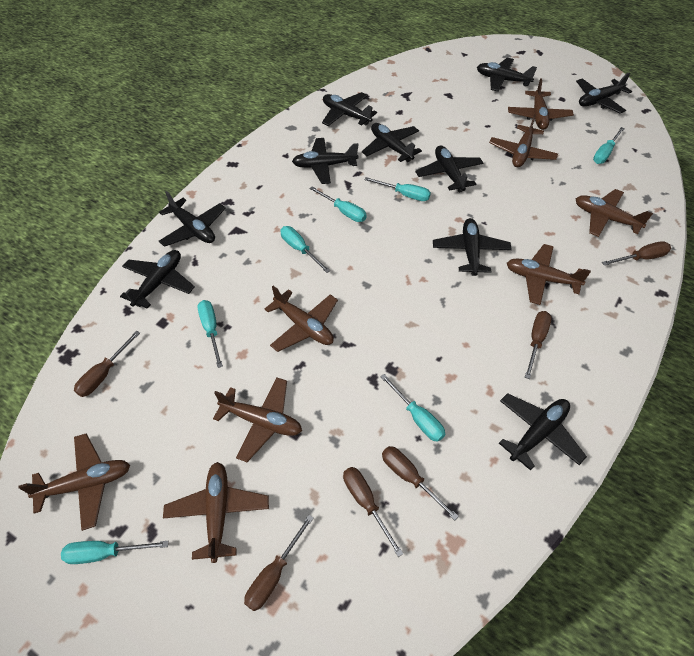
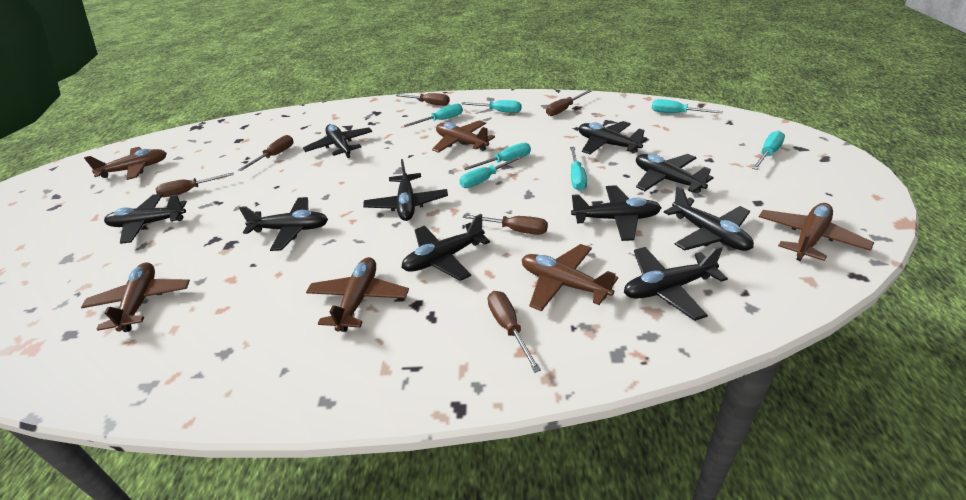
brown plane: 8 -> 6

